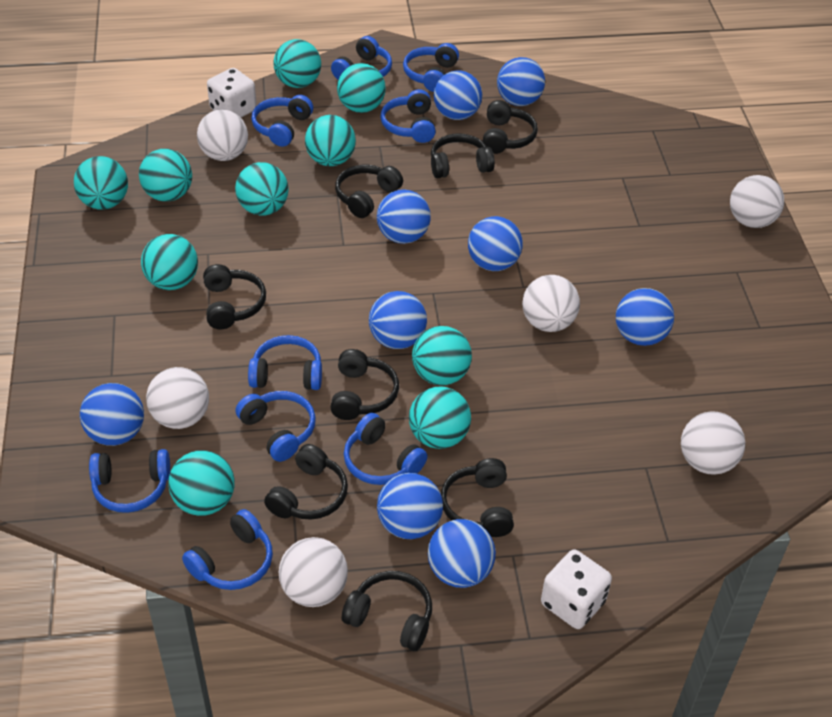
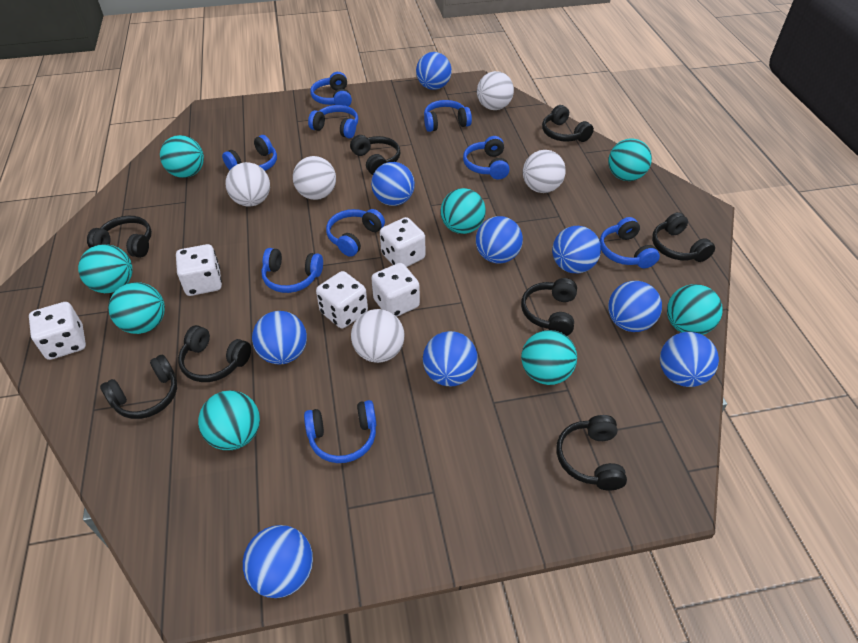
turquoise ball: 10 -> 8
white ball: 6 -> 5
white dice: 2 -> 5

